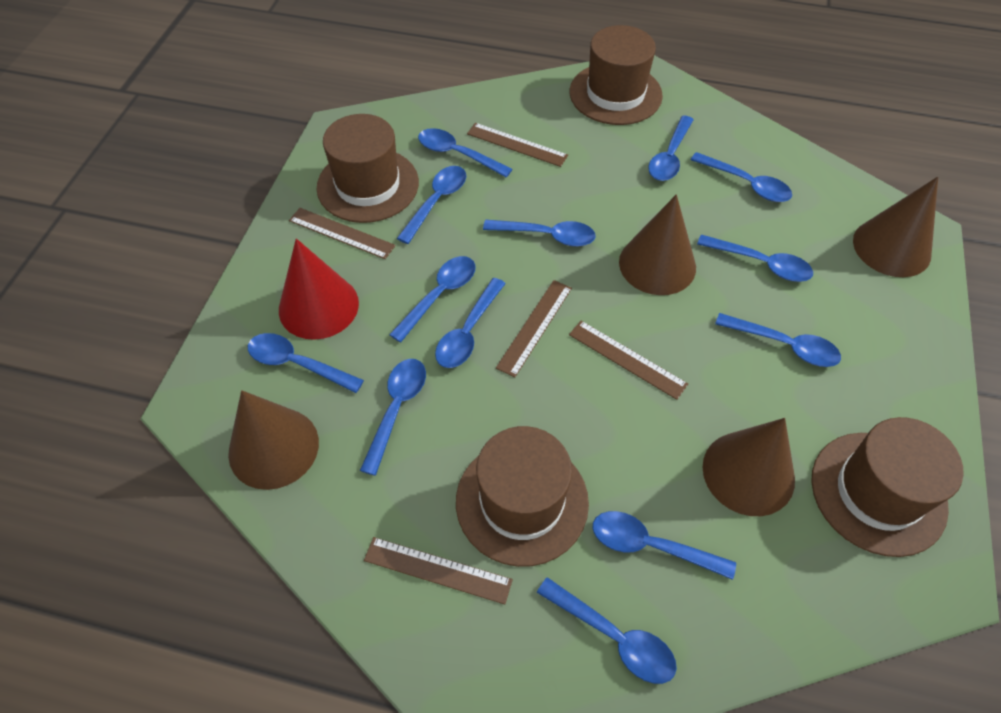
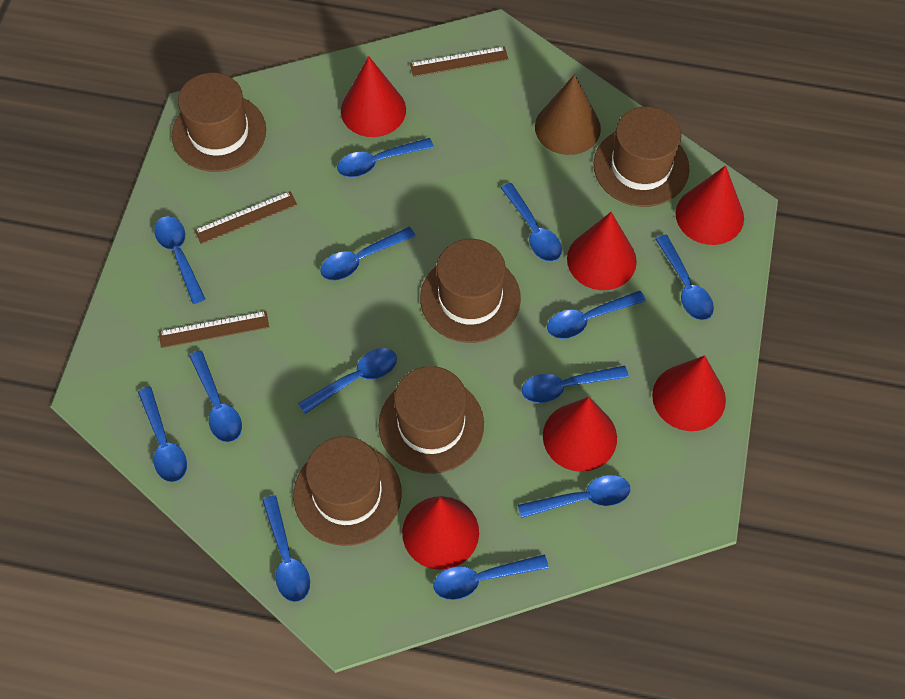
brown cone: 4 -> 1
brown hat: 4 -> 5
brown ruler: 5 -> 3
red cone: 1 -> 6

